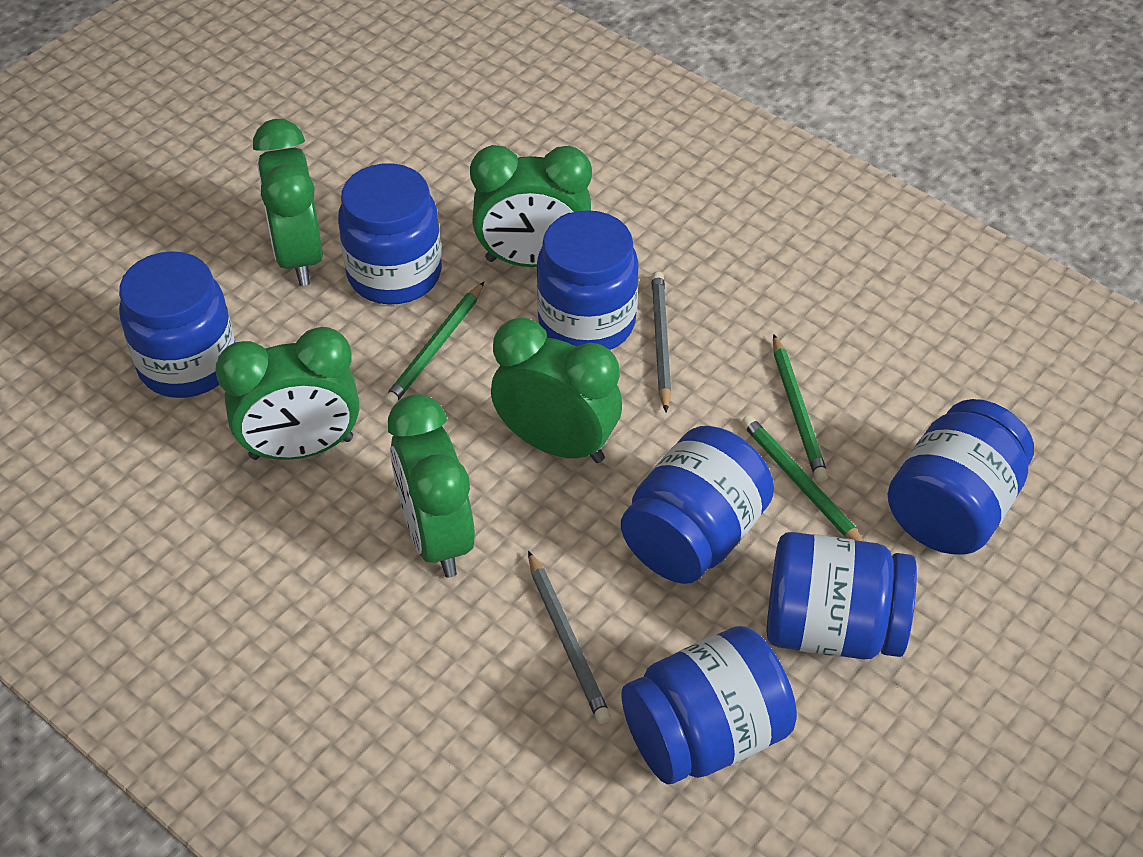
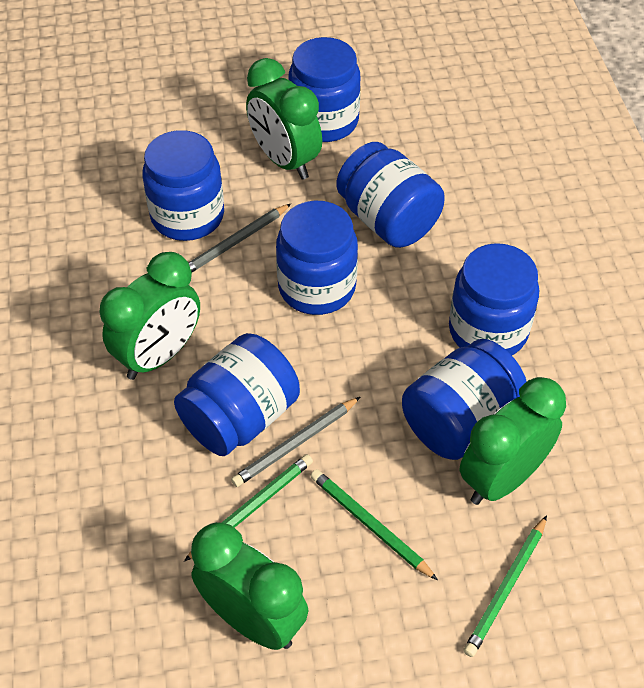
green clock: 5 -> 4

